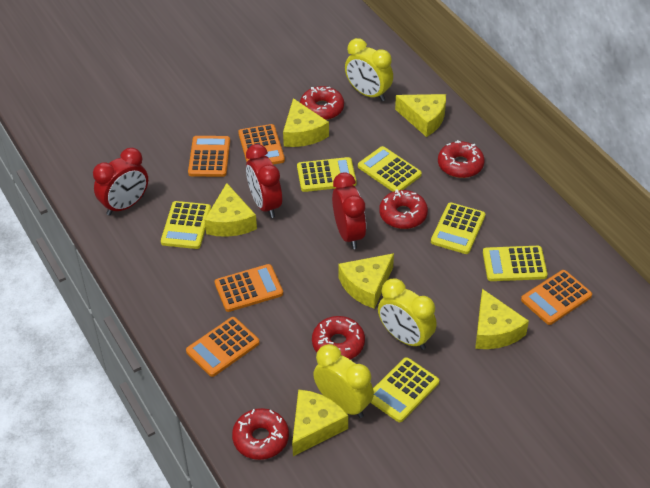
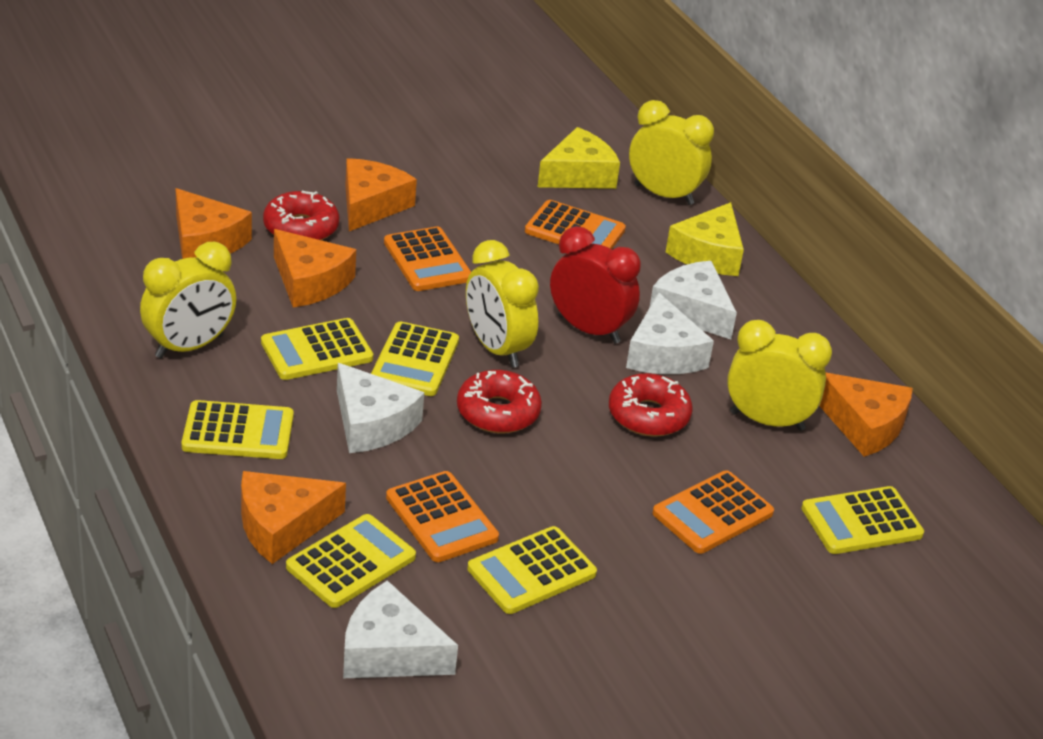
orange calculator: 5 -> 4
orange cheese: 0 -> 5
red clock: 3 -> 1
red donut: 5 -> 3
white cheese: 0 -> 4
yellow cheese: 6 -> 2
yellow clock: 3 -> 4

